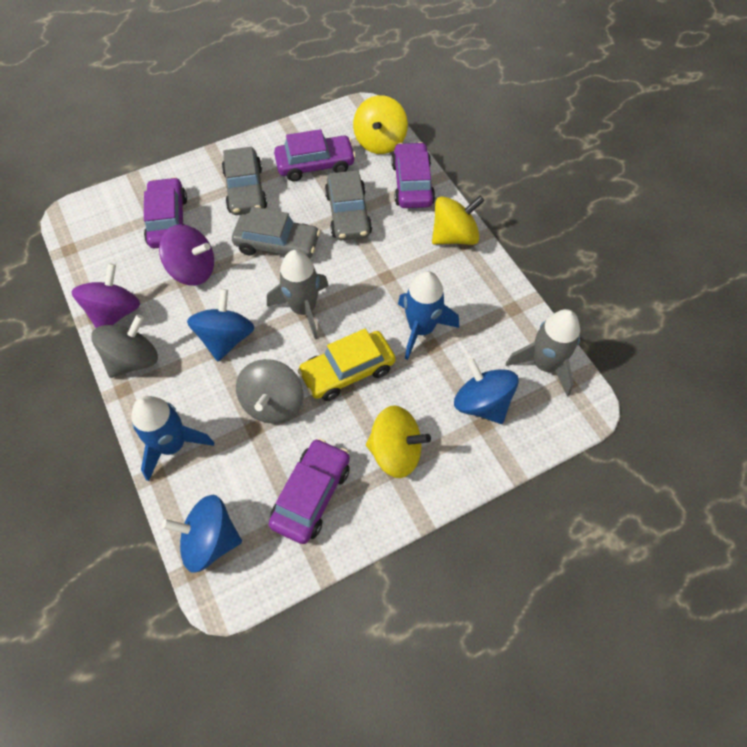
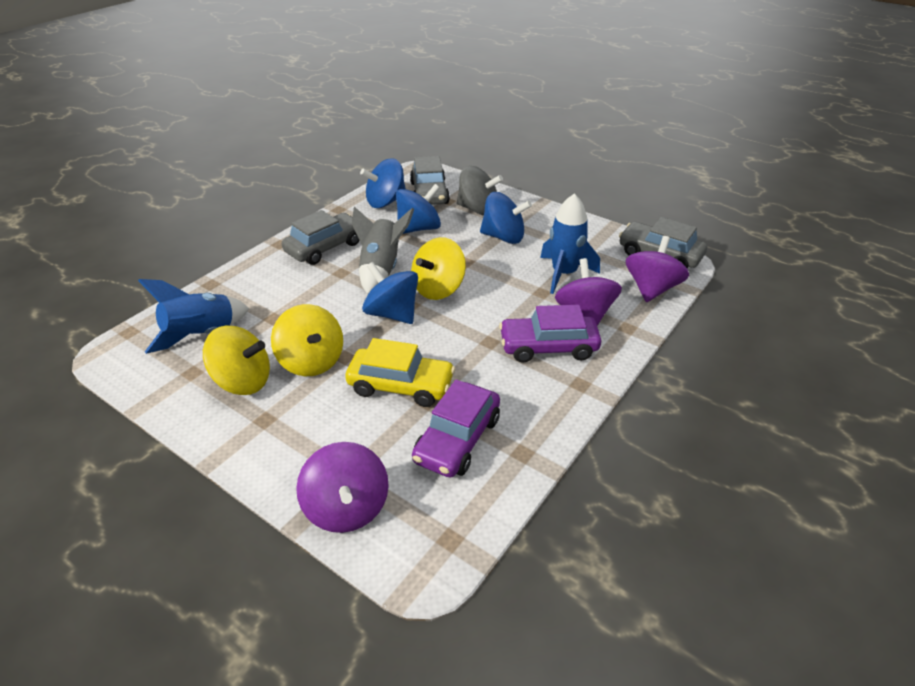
blue spinning top: 3 -> 4
grey rocket: 2 -> 1
grey spinning top: 2 -> 1
purple car: 4 -> 2
purple spinning top: 2 -> 3

